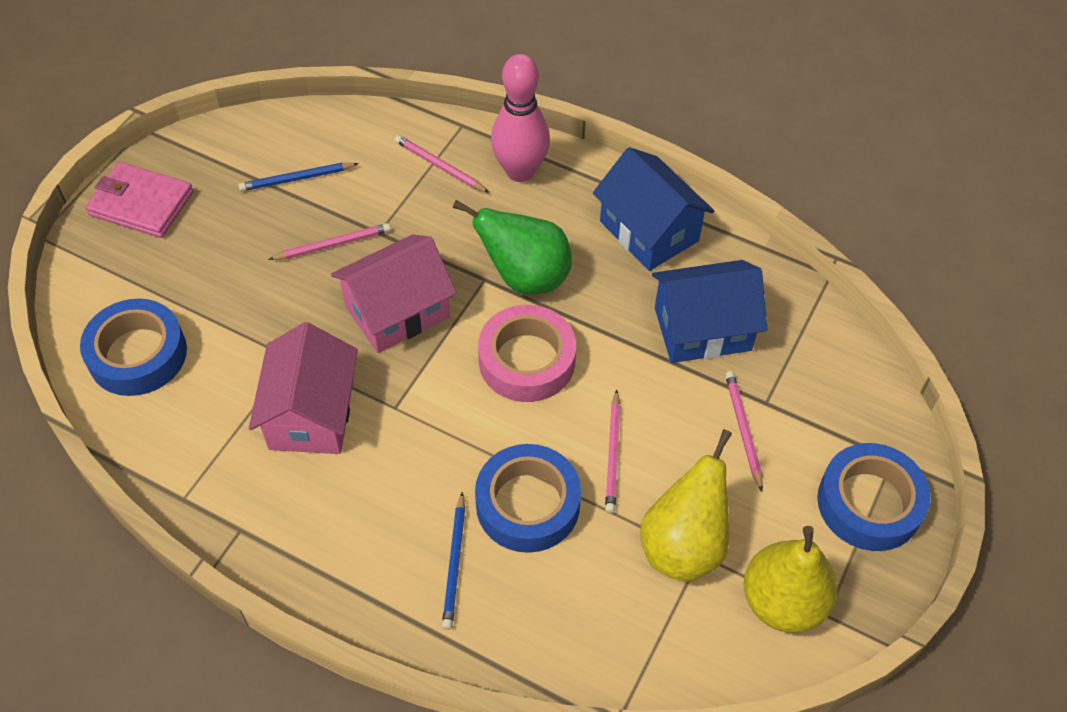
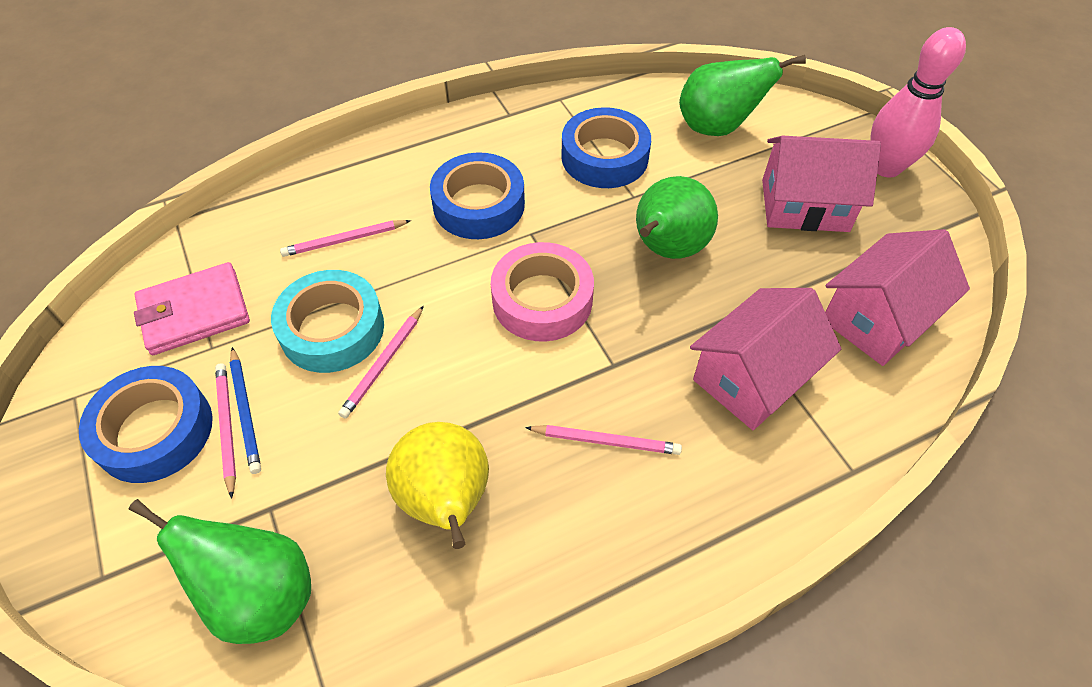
blue house: 2 -> 0
blue pencil: 2 -> 1
green pear: 1 -> 3
pink house: 2 -> 3
turquoise tape: 0 -> 1
yellow pear: 2 -> 1

